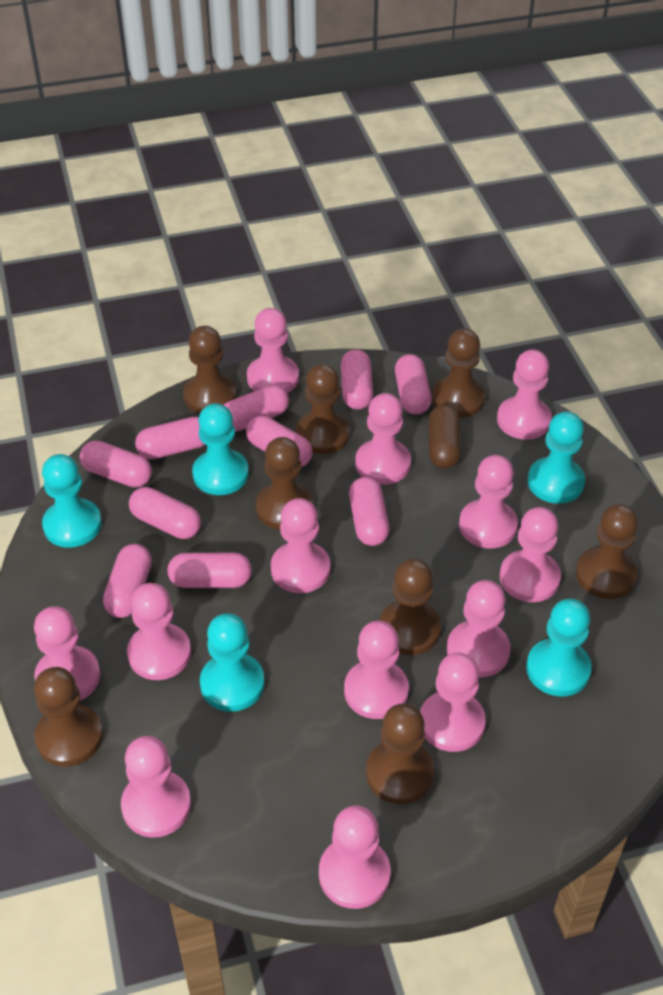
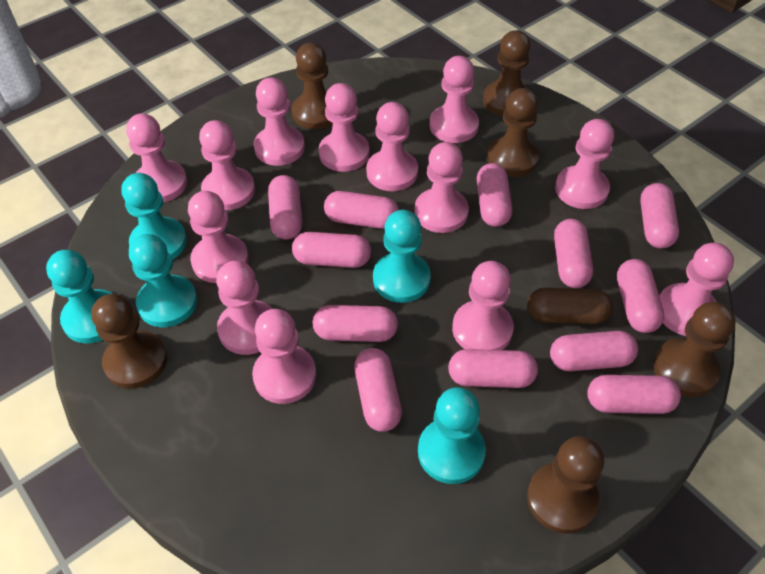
brown pawn: 8 -> 6
pink capsule: 10 -> 12

